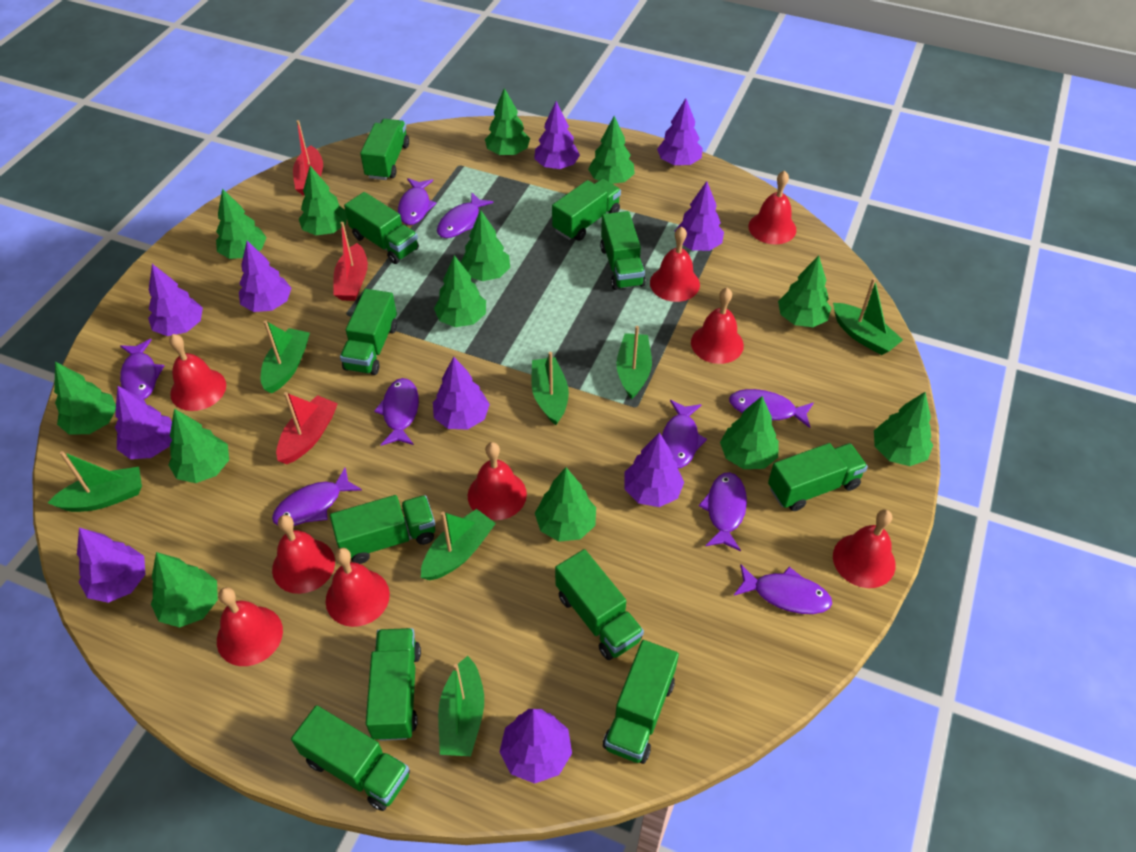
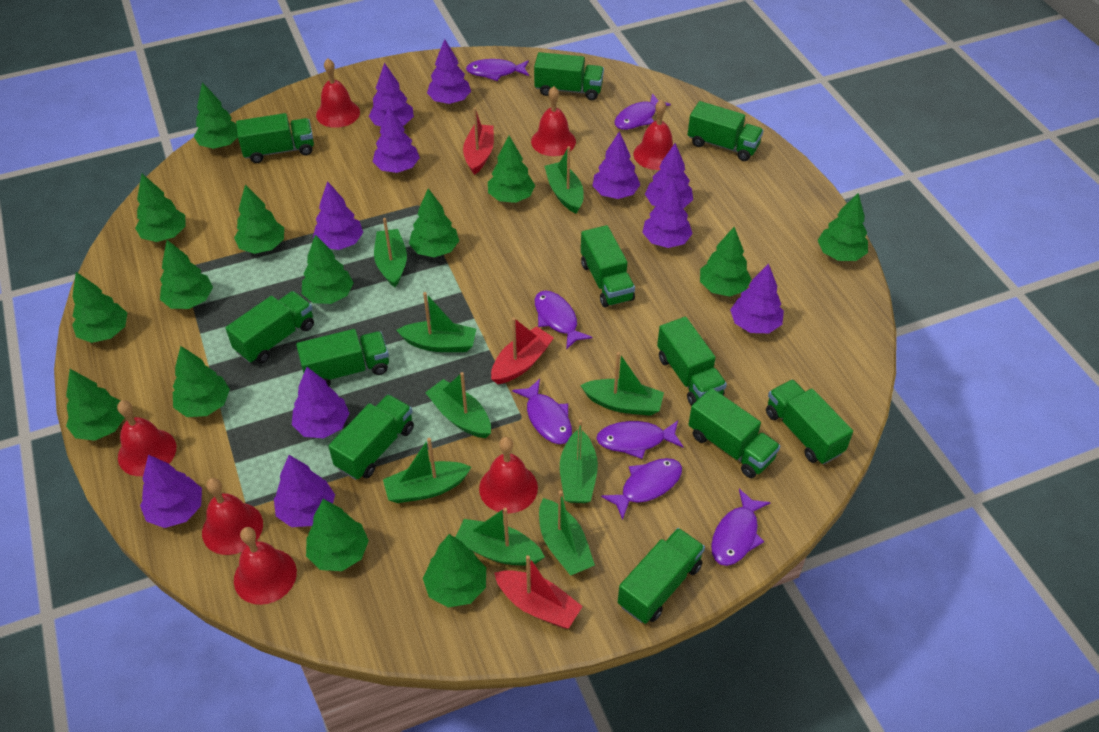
green boat: 7 -> 9
green tree: 13 -> 14
purple fish: 9 -> 7
purple tree: 10 -> 11
red bell: 9 -> 7

